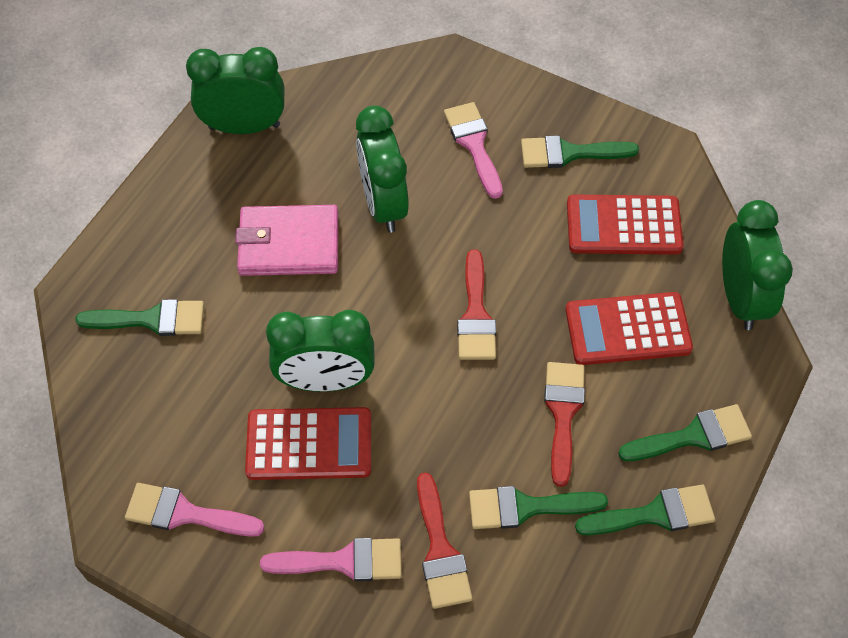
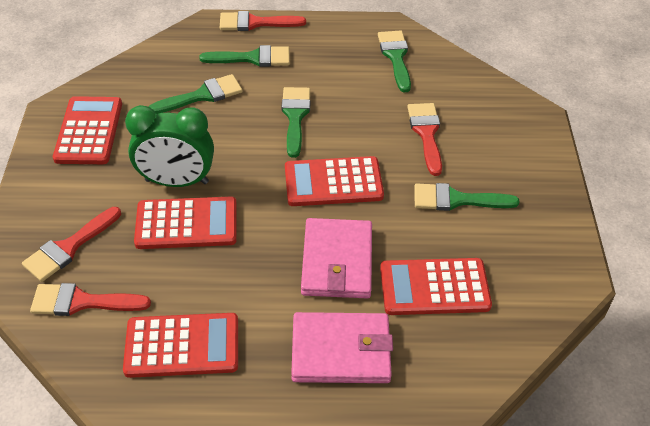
green clock: 4 -> 1
pink brush: 3 -> 0
pink wallet: 1 -> 2
red brush: 3 -> 4
red calculator: 3 -> 5

